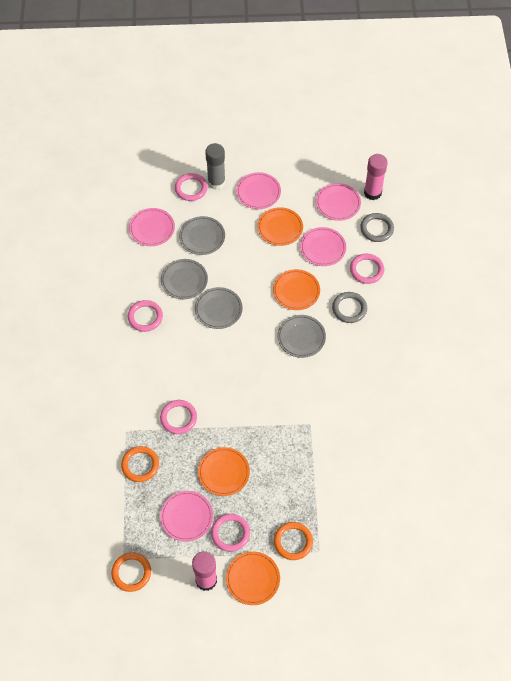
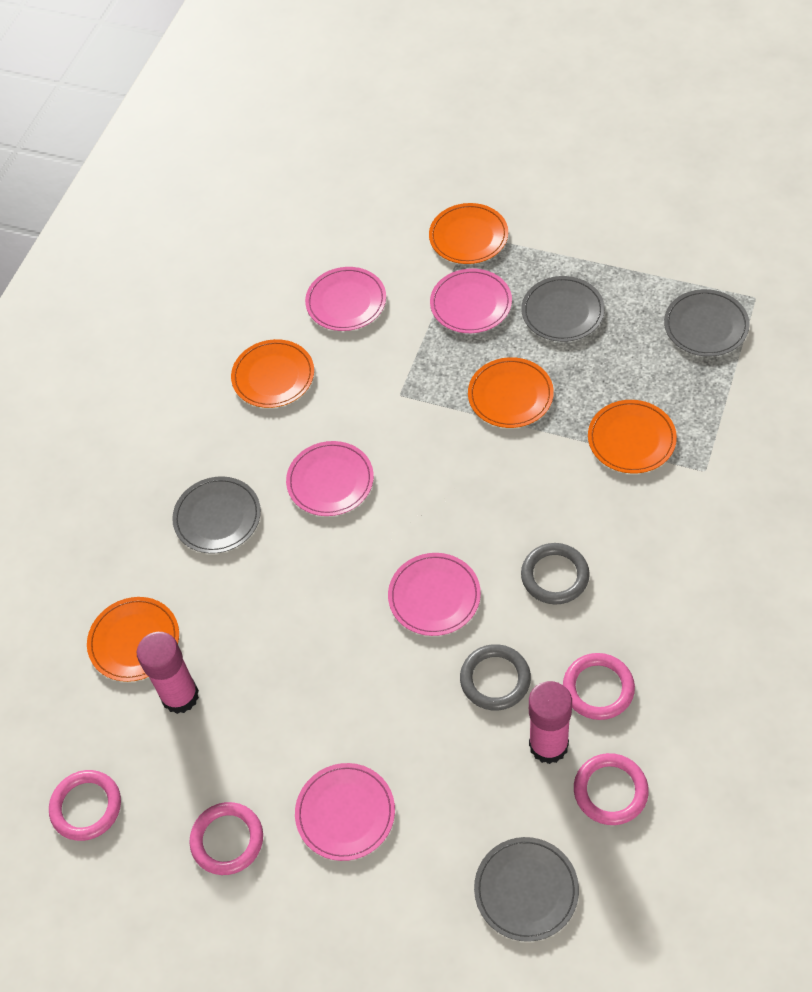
grey glue stick: 1 -> 0
orange plate: 4 -> 5
orange ring: 3 -> 0
pink ring: 5 -> 4

